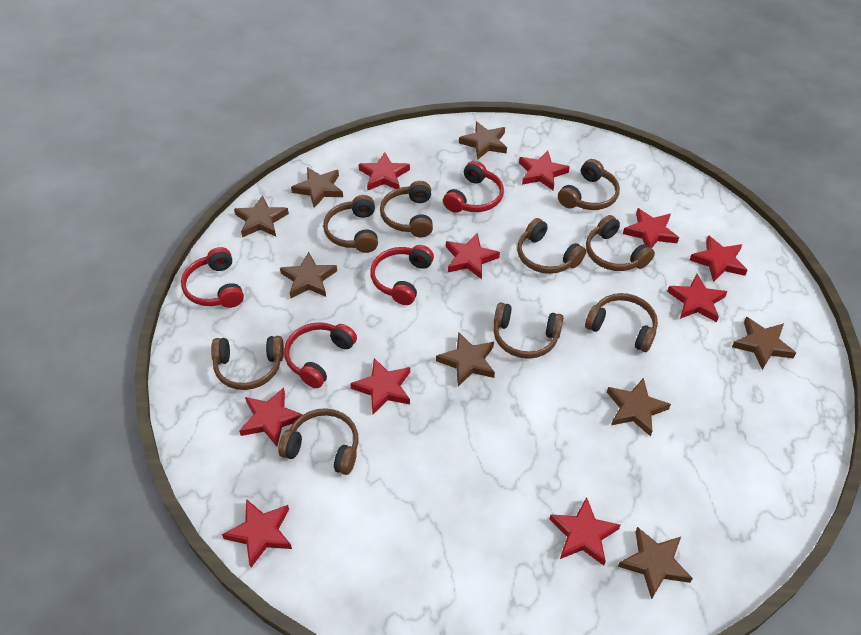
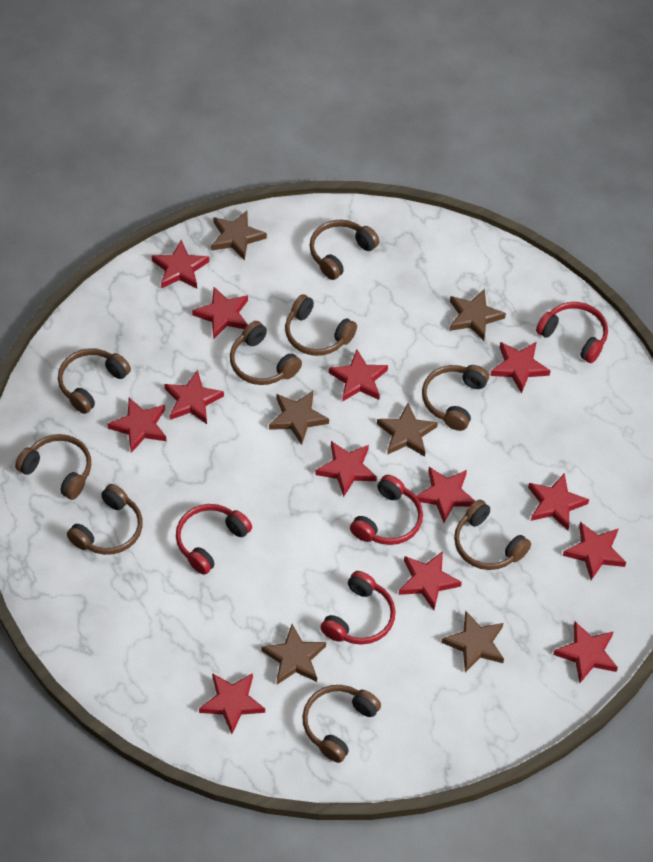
brown star: 8 -> 6
red star: 10 -> 13

